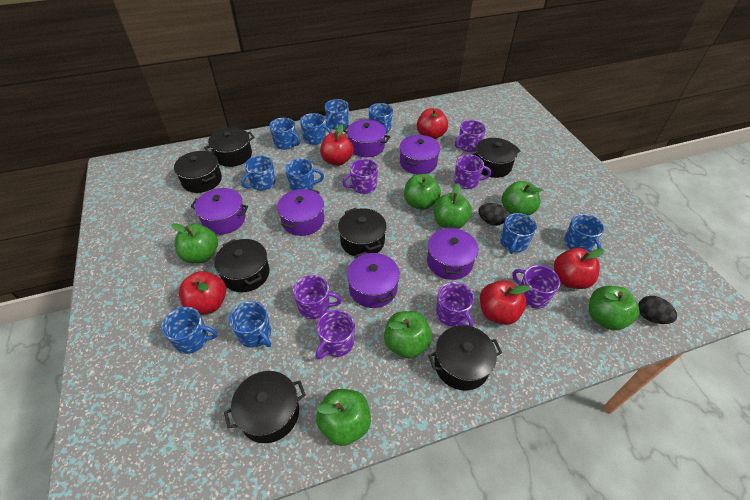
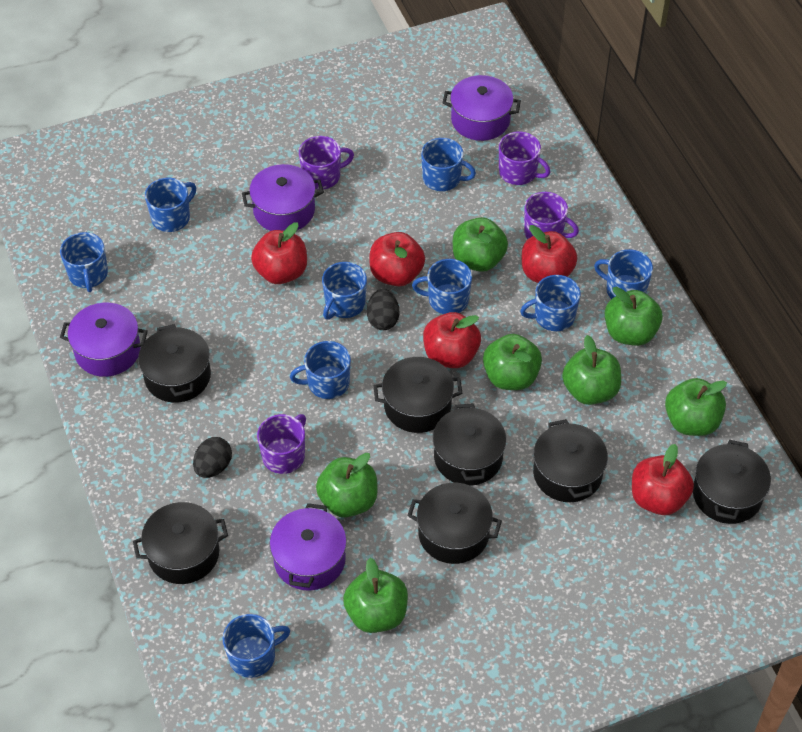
blue mug: 10 -> 9
purple mug: 7 -> 4
purple pot: 6 -> 4

